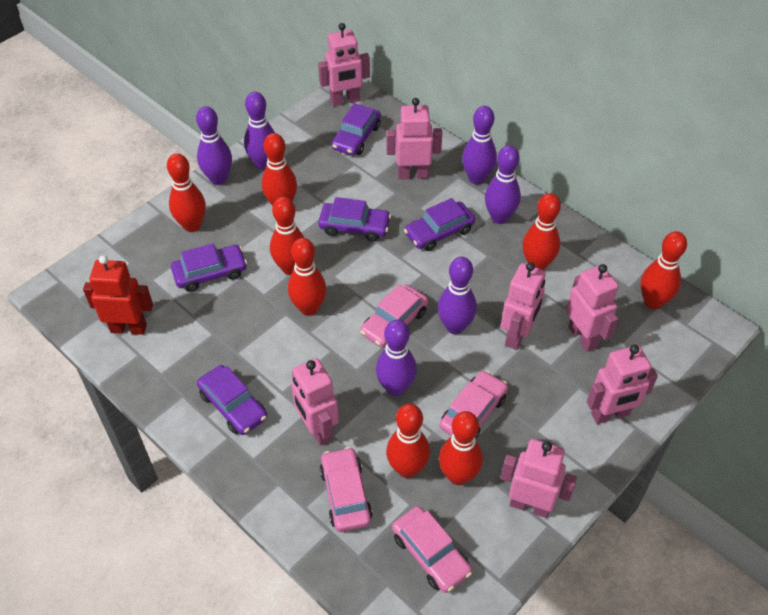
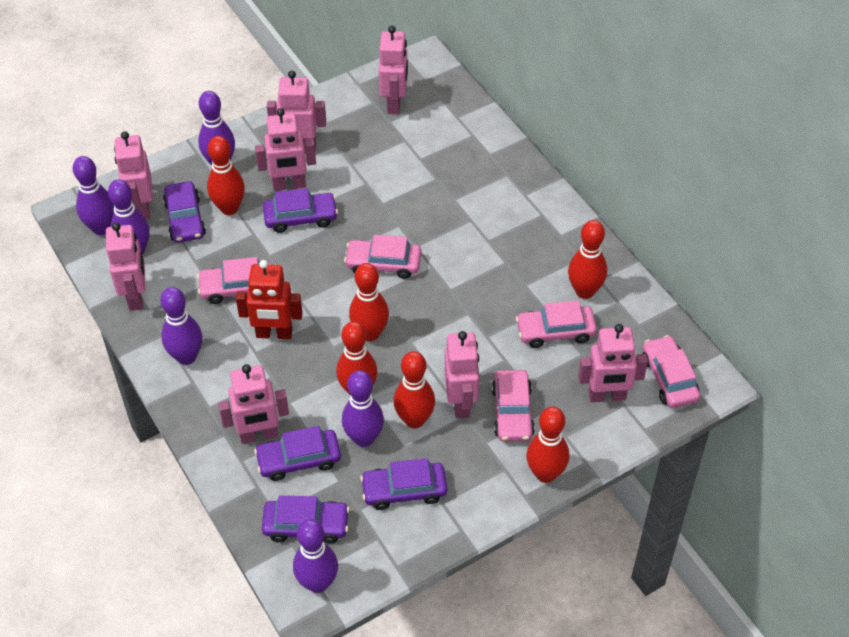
pink car: 4 -> 5
pink robot: 7 -> 8
red bowling pin: 8 -> 6

